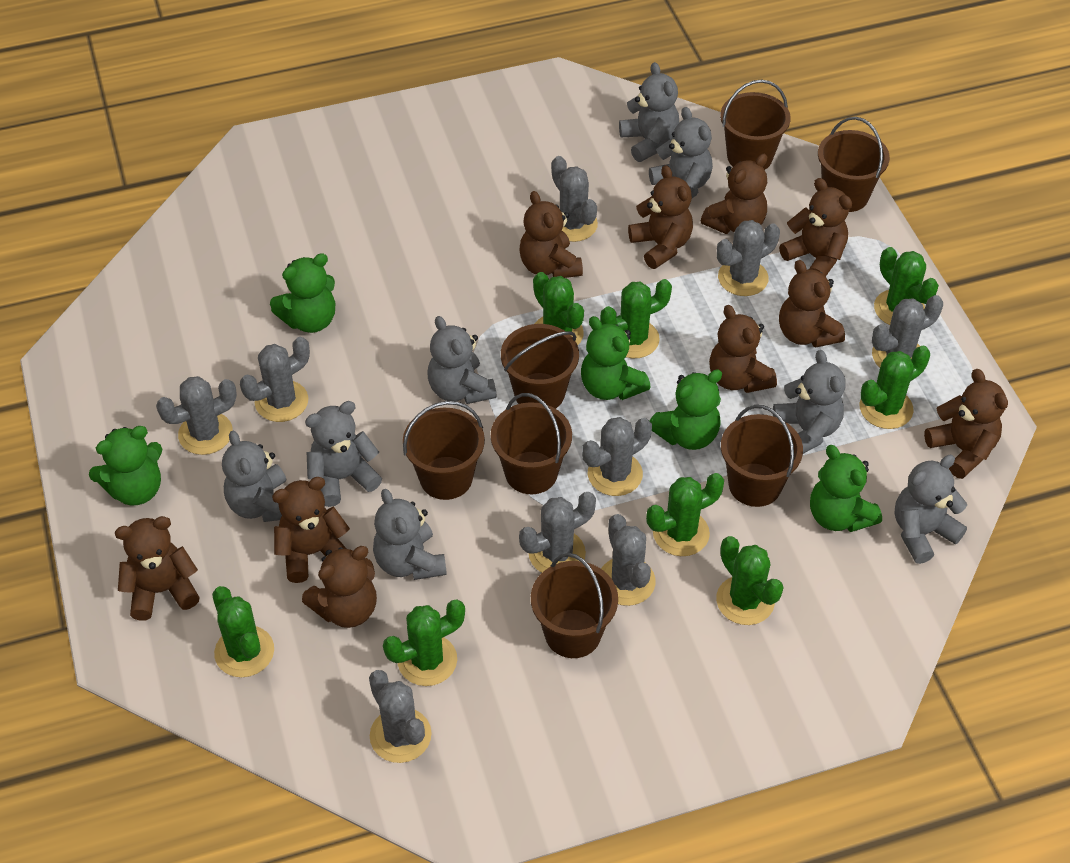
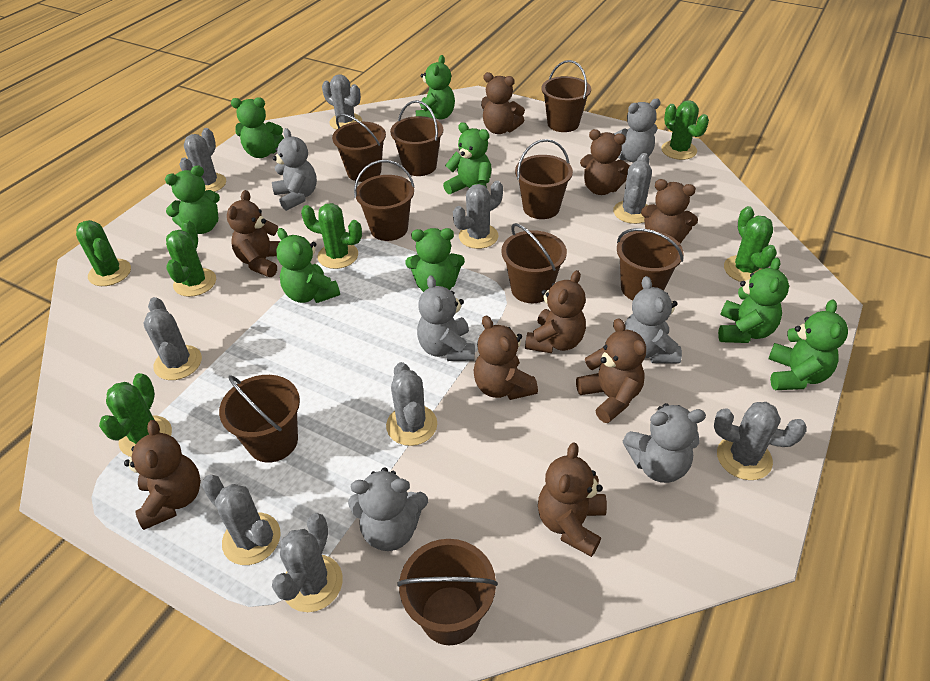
brown bucket: 7 -> 9
brown teddy bear: 10 -> 9
green cactus: 8 -> 6
green teddy bear: 5 -> 8
grey teddy bear: 8 -> 6

